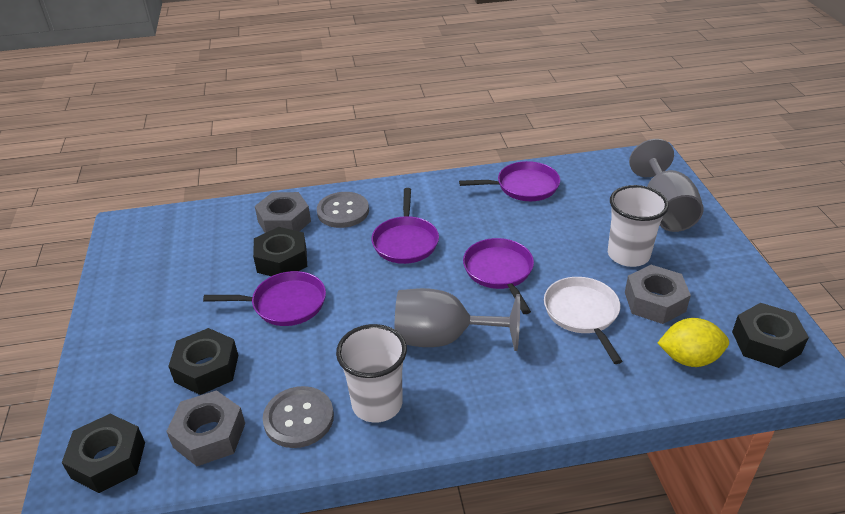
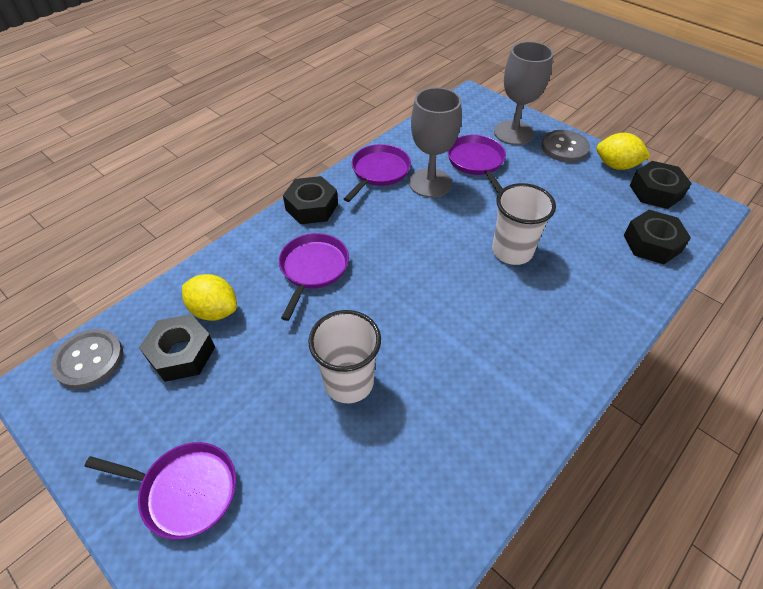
grey nut: 3 -> 0
white pan: 1 -> 0
yellow lemon: 1 -> 2

